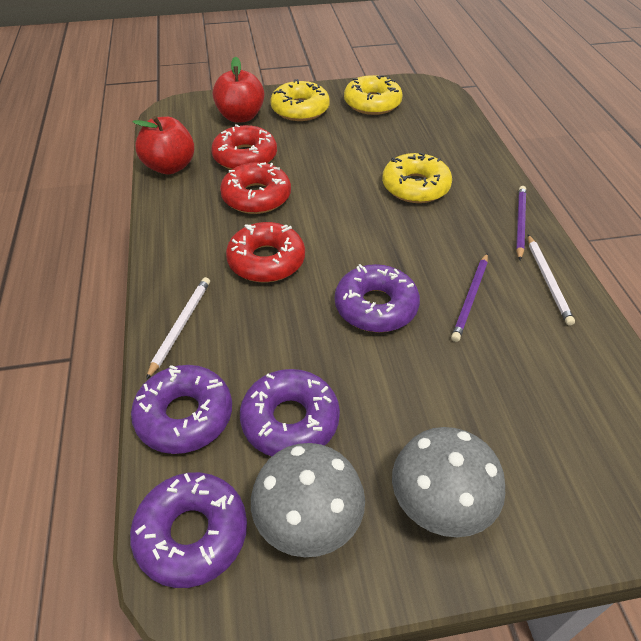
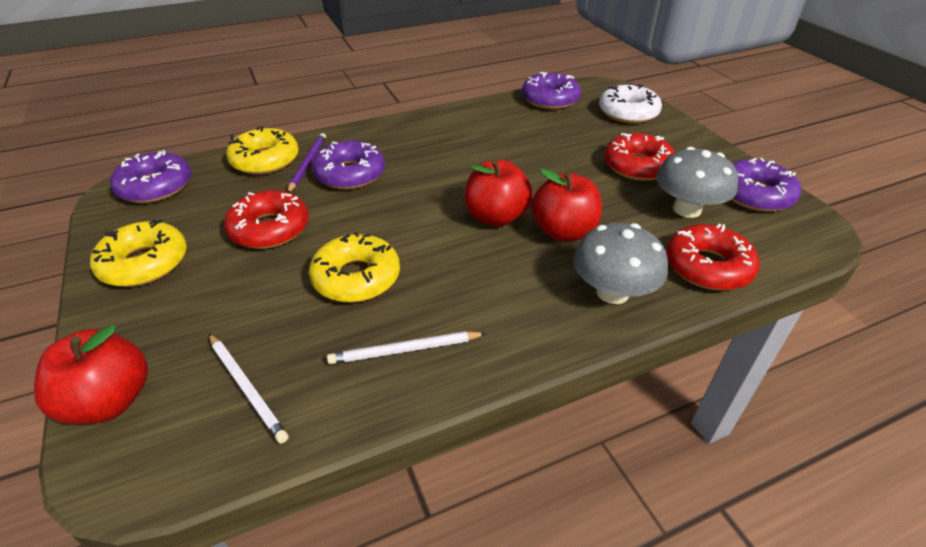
purple pencil: 2 -> 1
red apple: 2 -> 3
white donut: 0 -> 1

